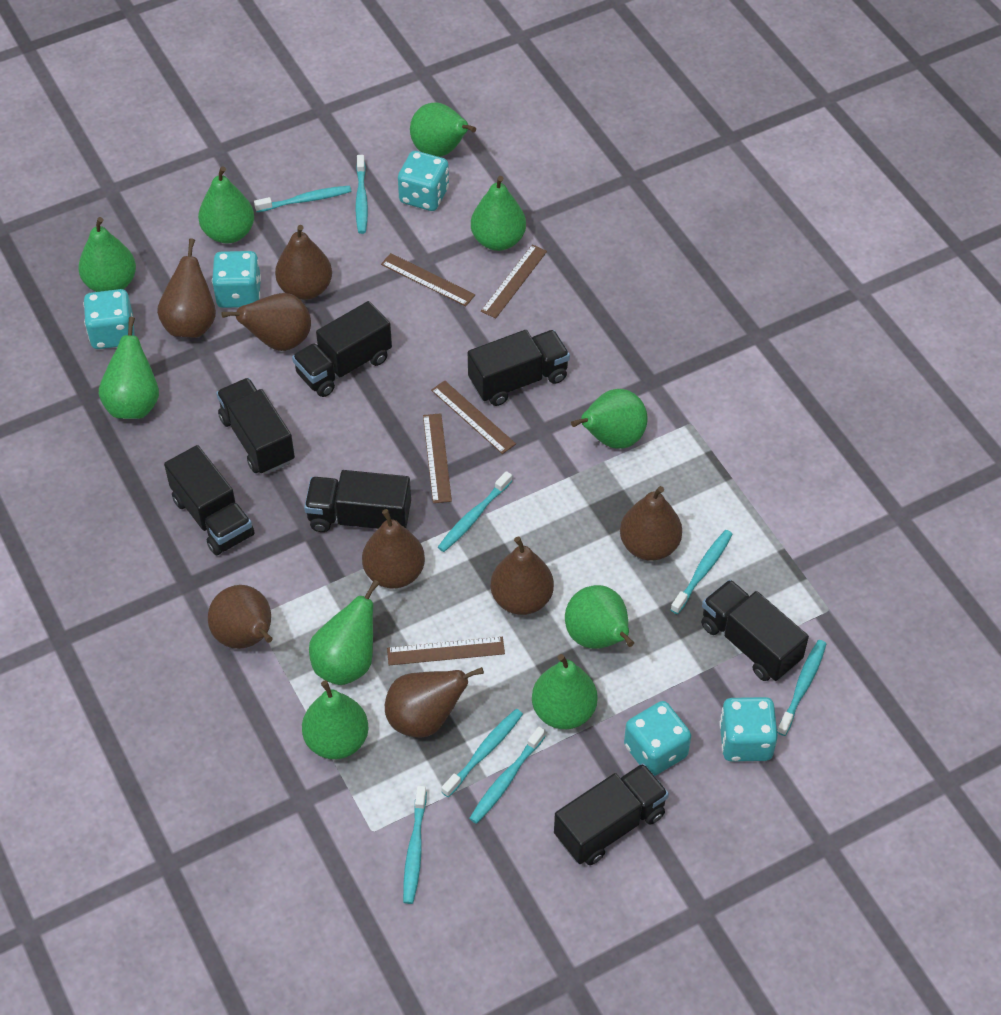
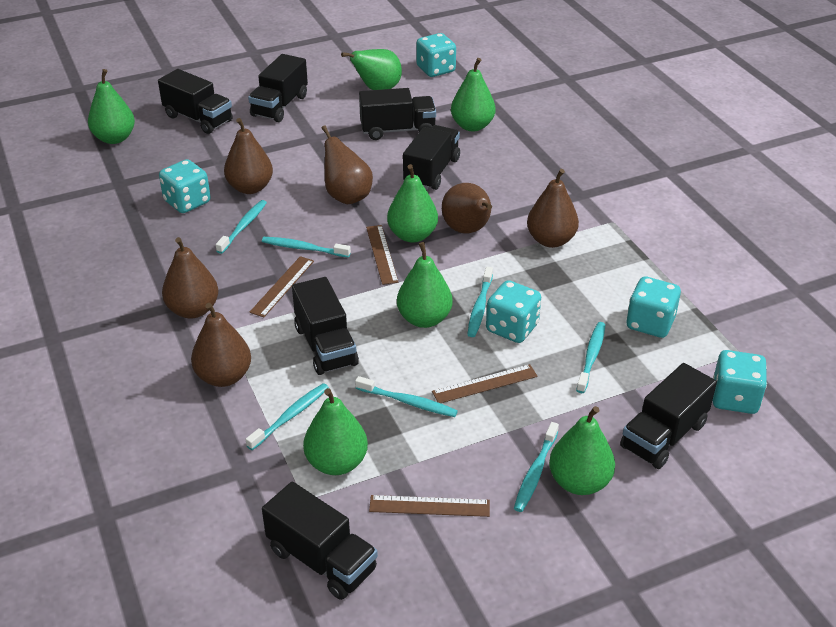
brown pear: 8 -> 6
brown ruler: 5 -> 4
green pear: 10 -> 7
turquoise toothbrush: 8 -> 7

